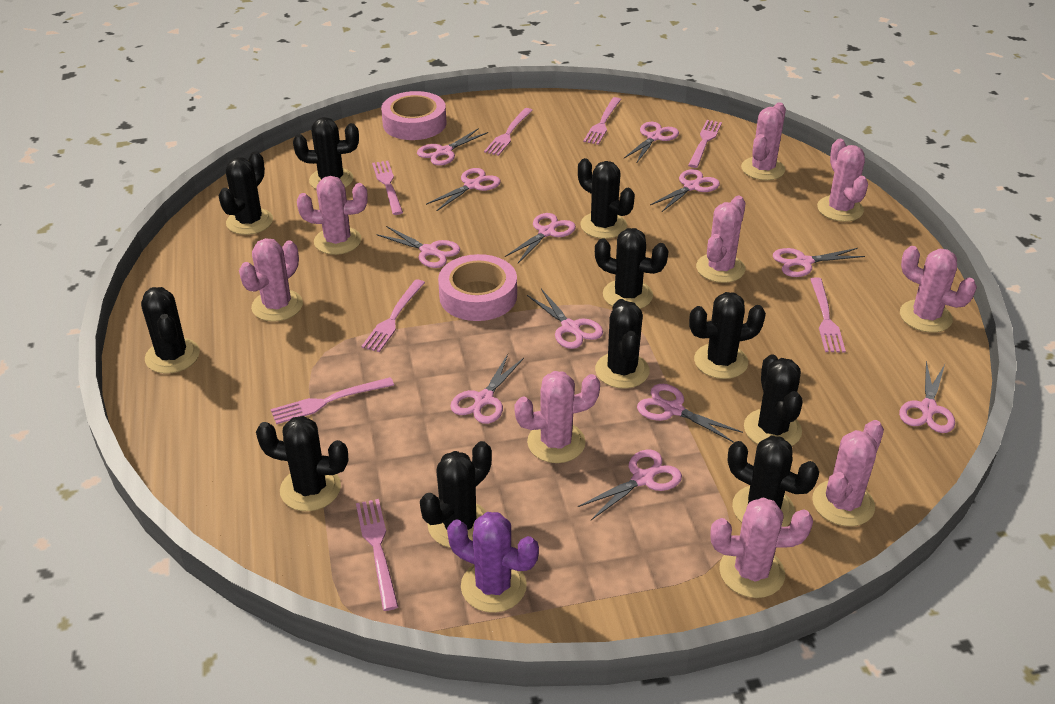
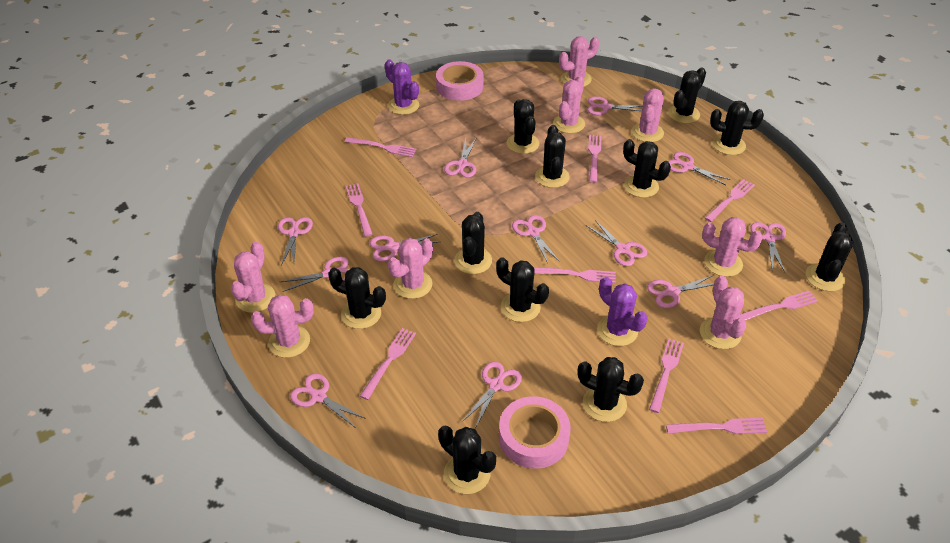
pink cactus: 9 -> 8
pink fork: 8 -> 9
purple cactus: 1 -> 2

